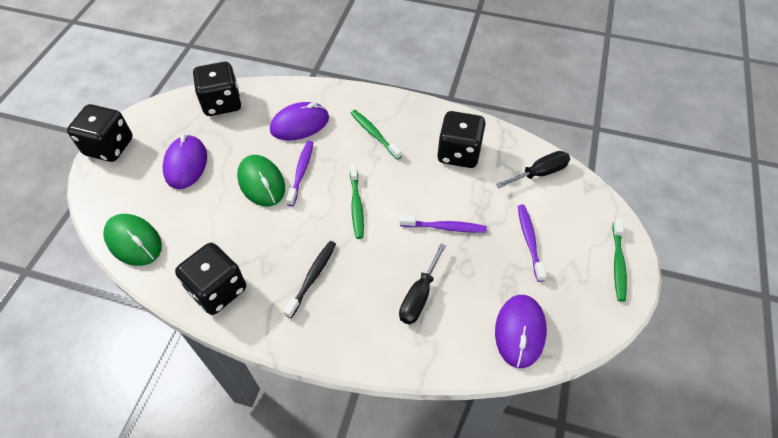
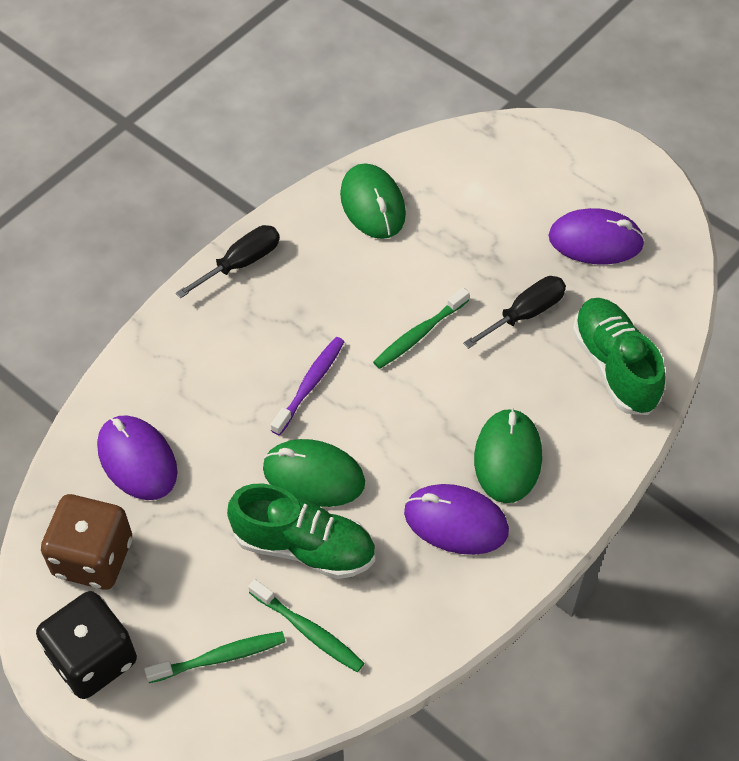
black dice: 4 -> 1
black toothbrush: 1 -> 0
brown dice: 0 -> 1
green mouse: 2 -> 3
green shoe: 0 -> 2
purple toothbrush: 3 -> 1

